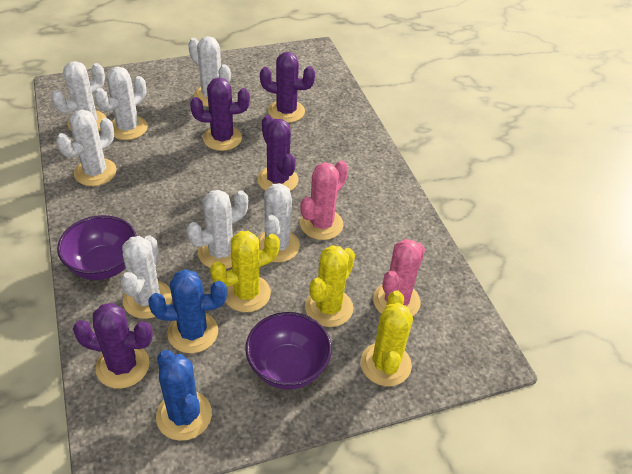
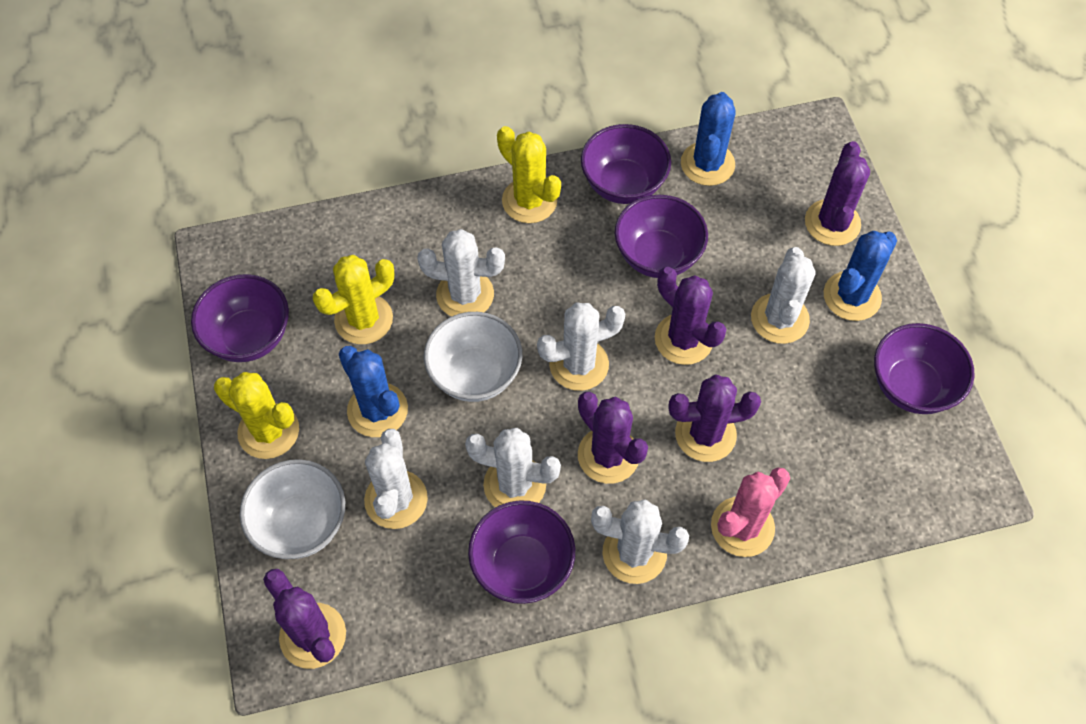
blue cactus: 2 -> 3
pink cactus: 2 -> 1
purple bowl: 2 -> 5
purple cactus: 4 -> 5
white bowl: 0 -> 2
white cactus: 7 -> 6

